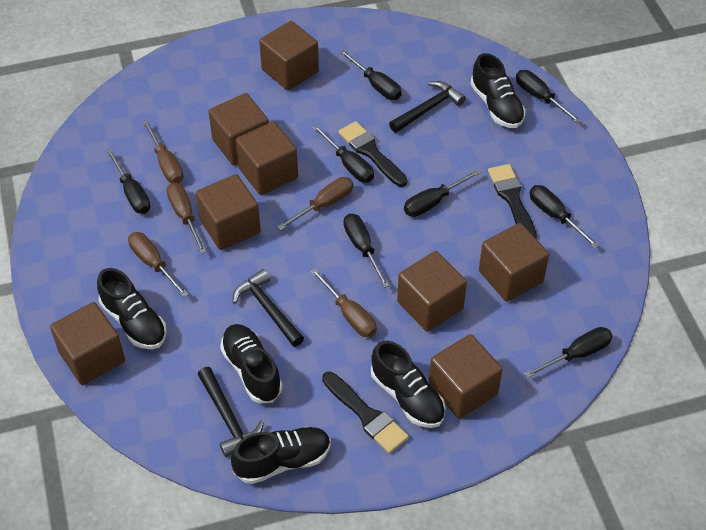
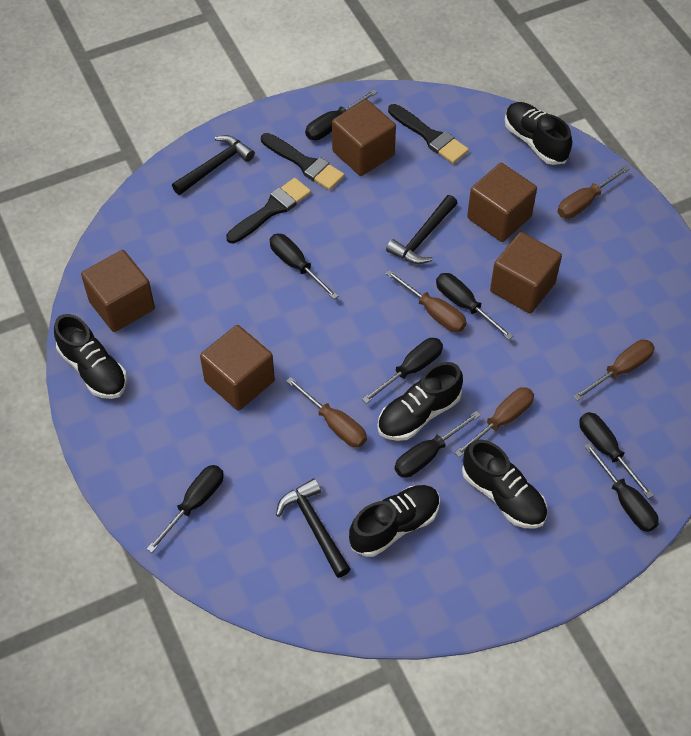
brown cube: 8 -> 5

